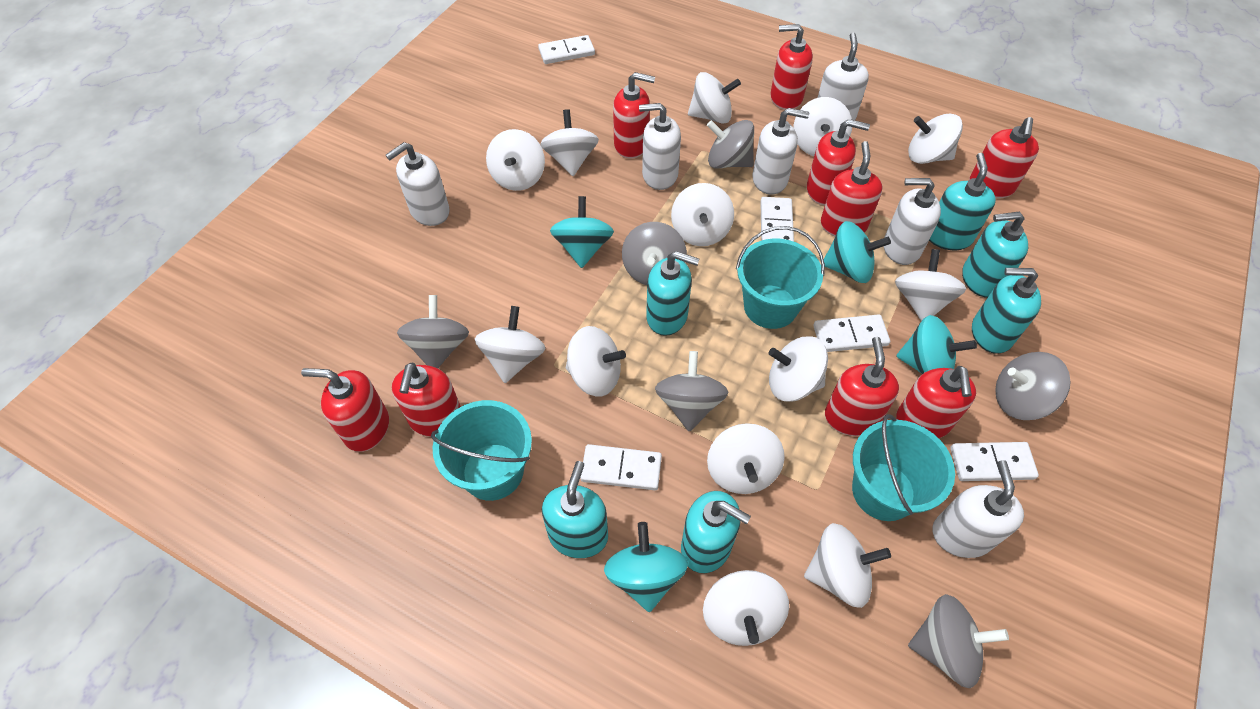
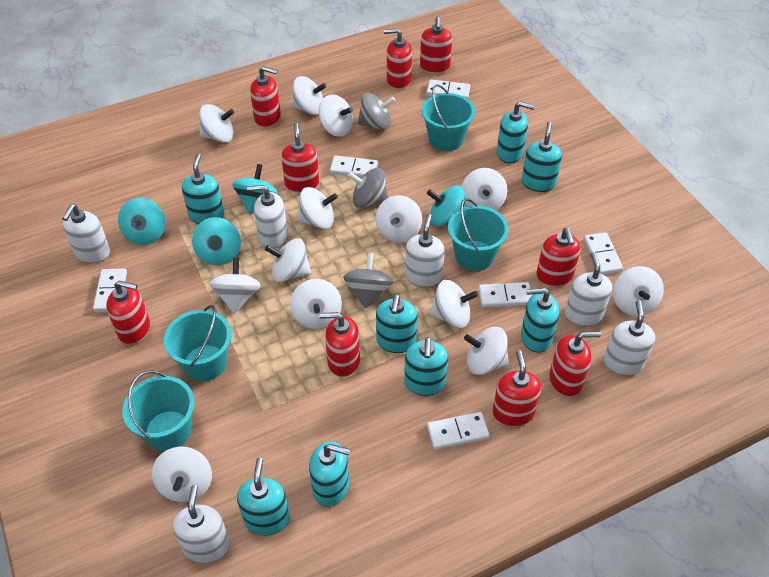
grey spinning top: 6 -> 3
turquoise bucket: 3 -> 4
turquoise soap dispenser: 6 -> 8
white domino: 5 -> 6

